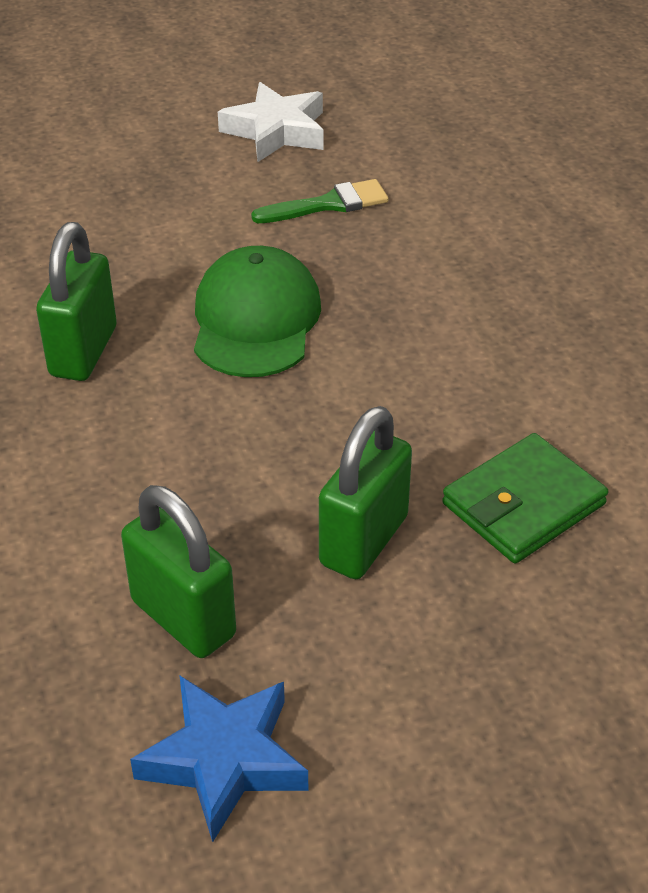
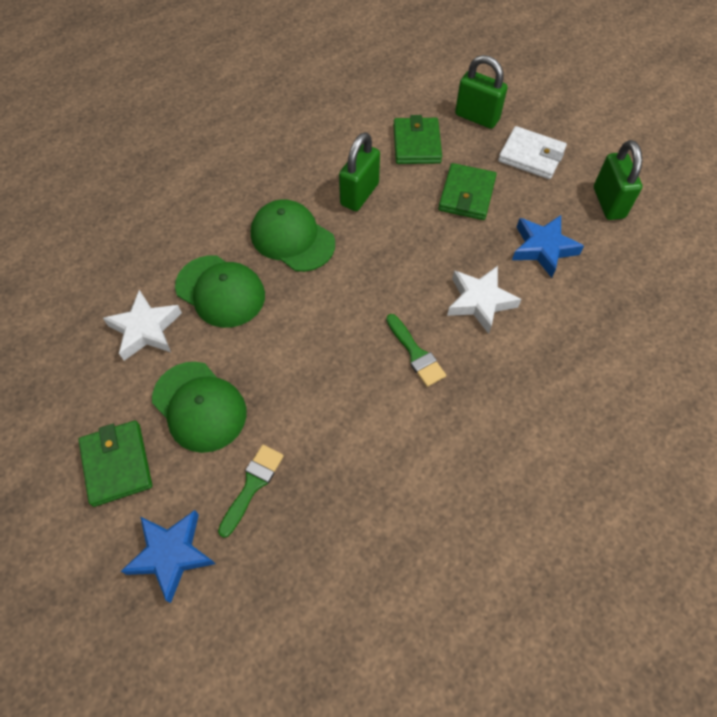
blue star: 1 -> 2
green brush: 1 -> 2
green cap: 1 -> 3
green wallet: 1 -> 3
white star: 1 -> 2
white wallet: 0 -> 1

